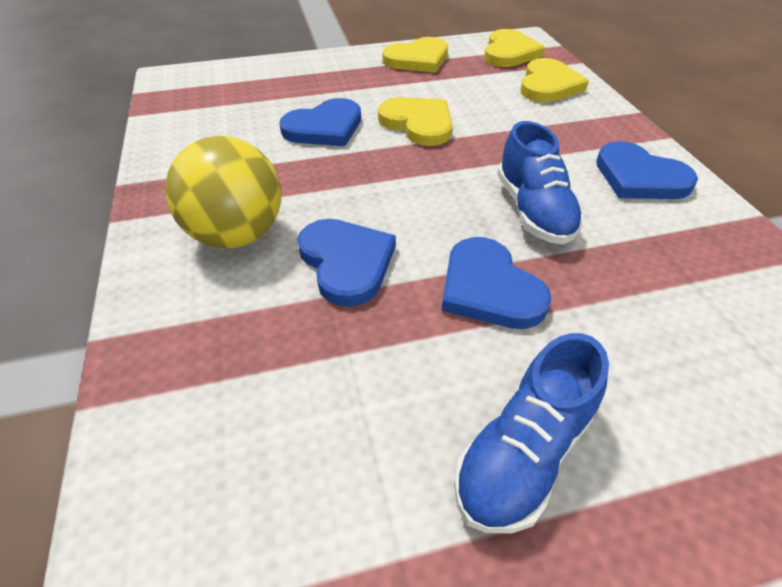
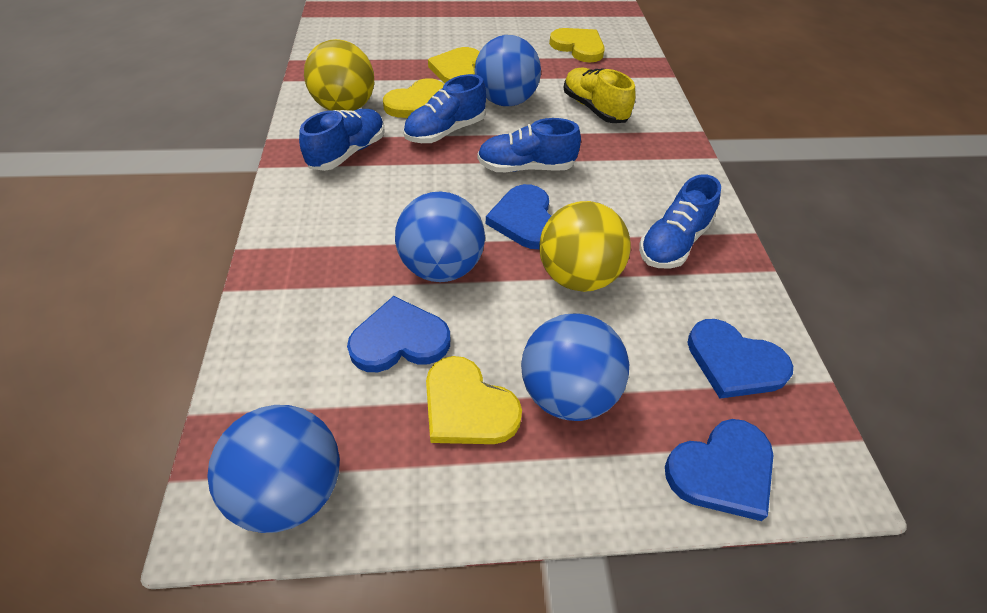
blue ball: 0 -> 4
blue shoe: 2 -> 4
yellow ball: 1 -> 2
yellow shoe: 0 -> 1

